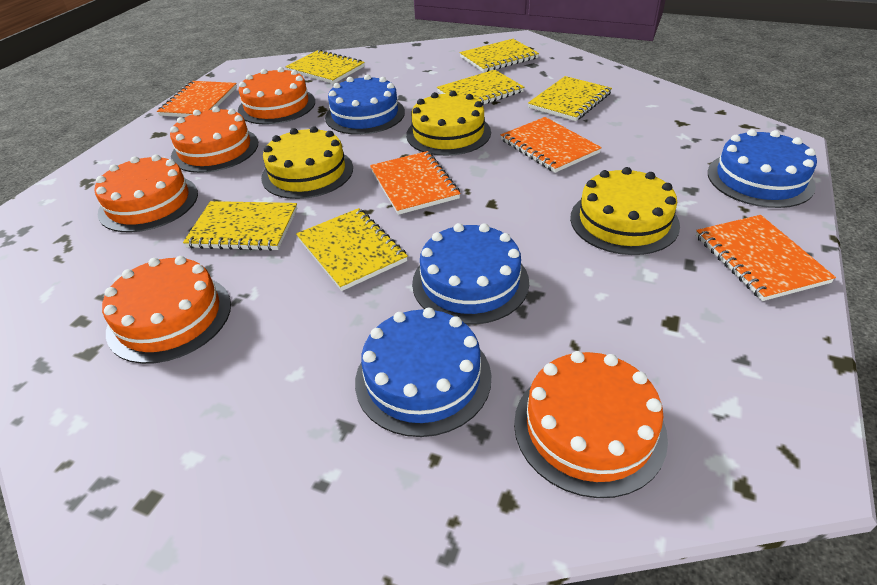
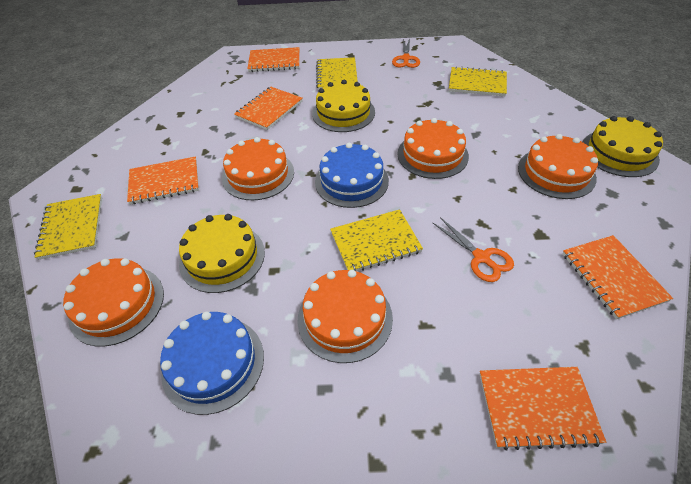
blue cake: 4 -> 2
orange notebook: 4 -> 5
orange scissors: 0 -> 2
yellow notebook: 6 -> 4

